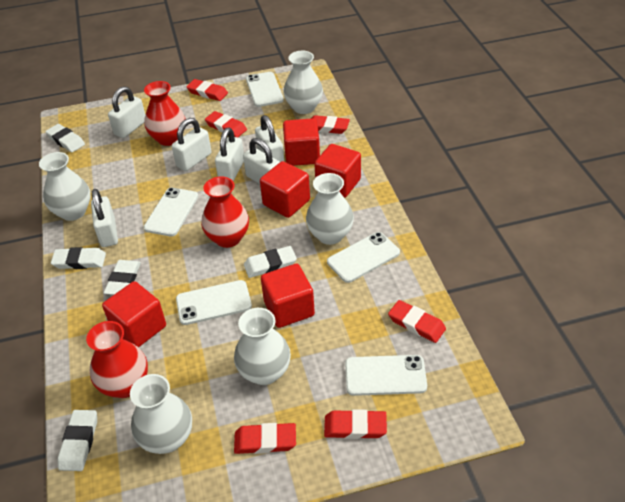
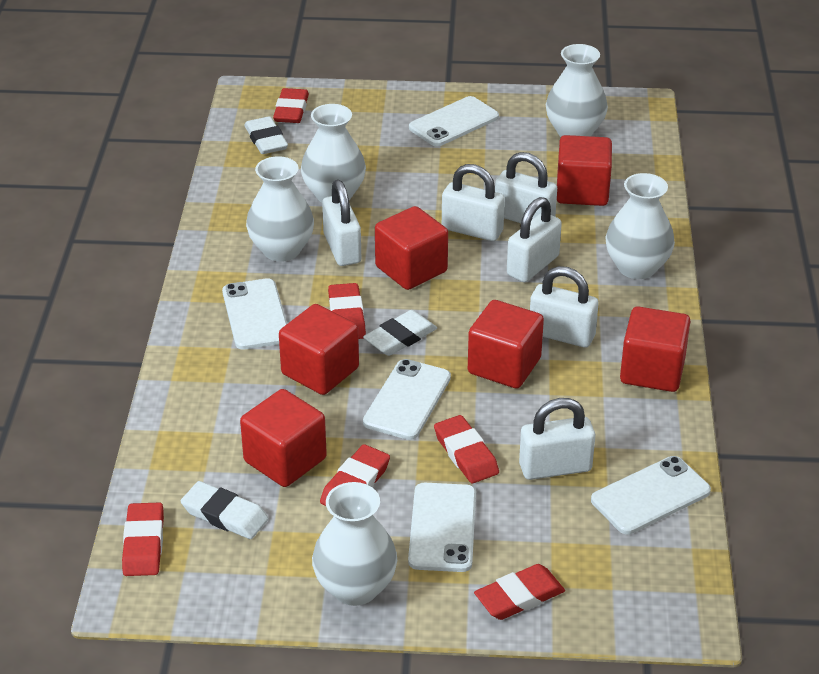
red cube: 5 -> 6
red vase: 3 -> 0
white eraser: 5 -> 3

